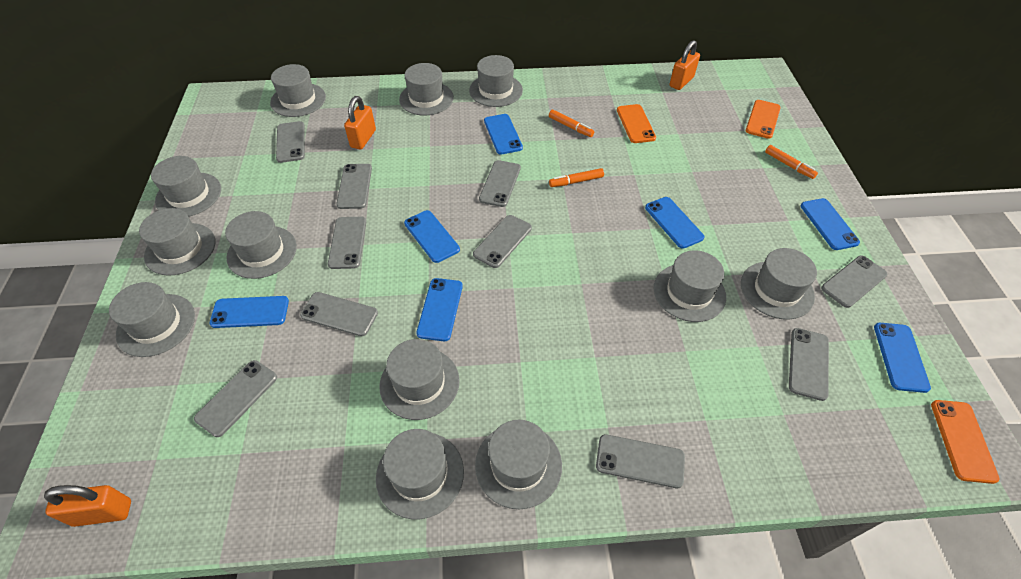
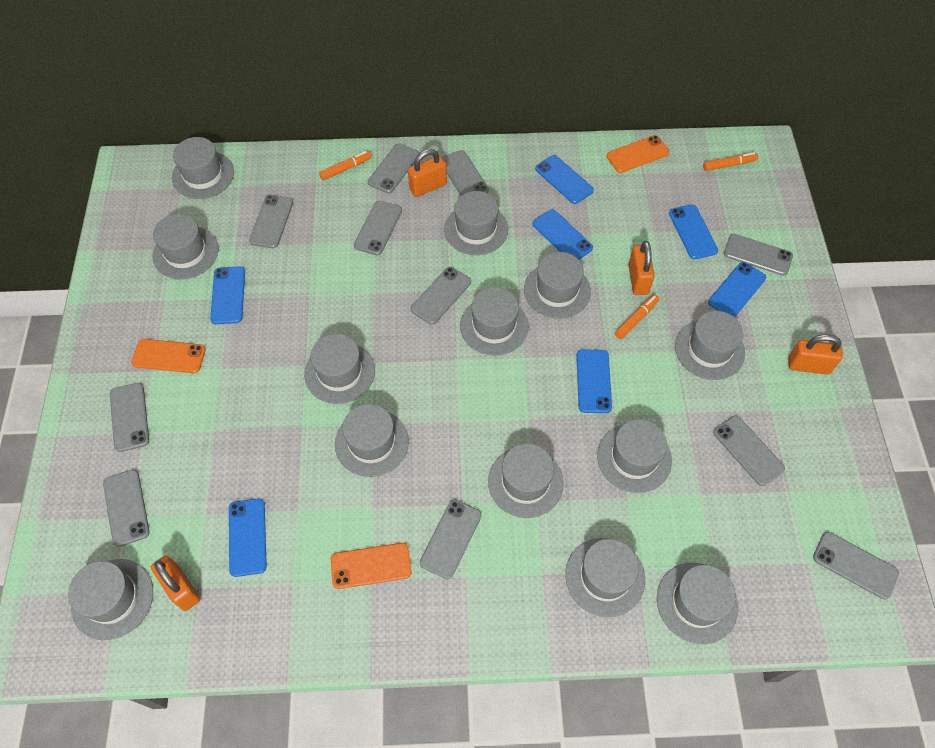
grey hat: 12 -> 13
grey phone: 10 -> 11
orange padlock: 3 -> 4

